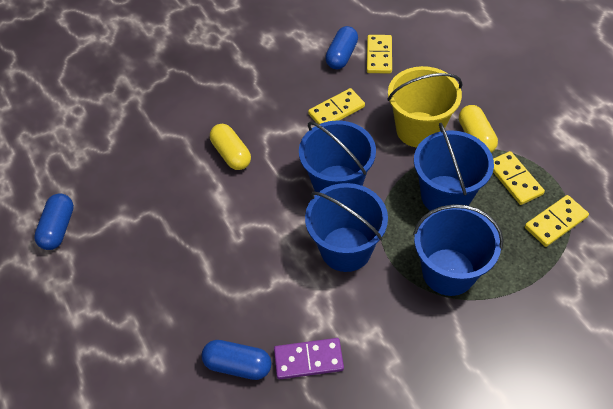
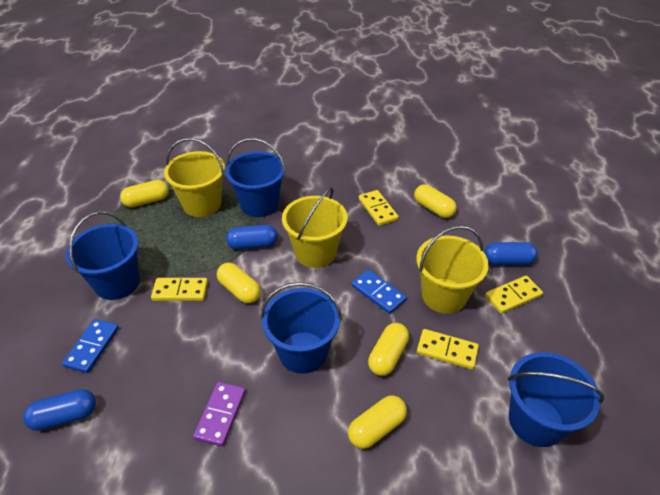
blue domino: 0 -> 2
yellow bucket: 1 -> 3
yellow capsule: 2 -> 5

